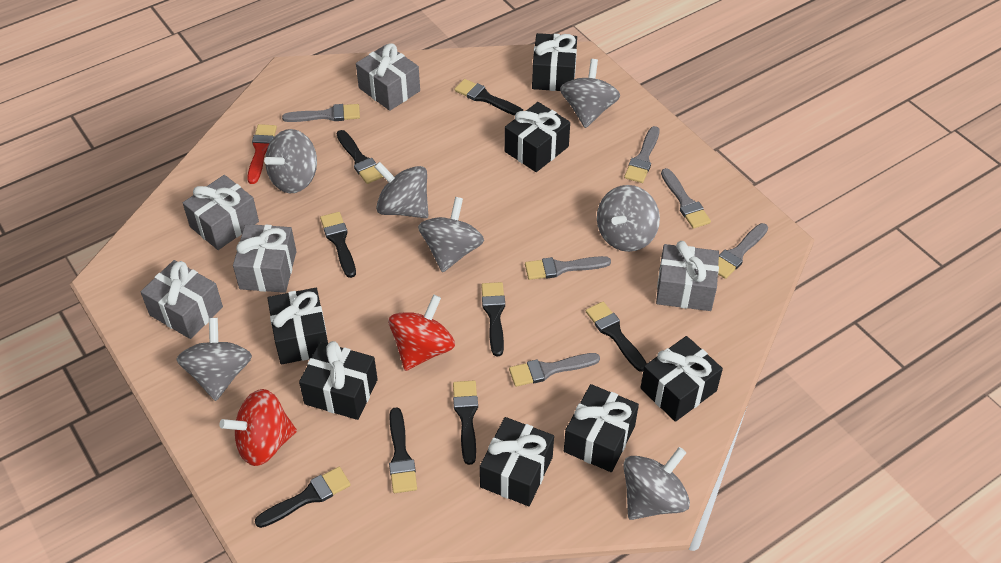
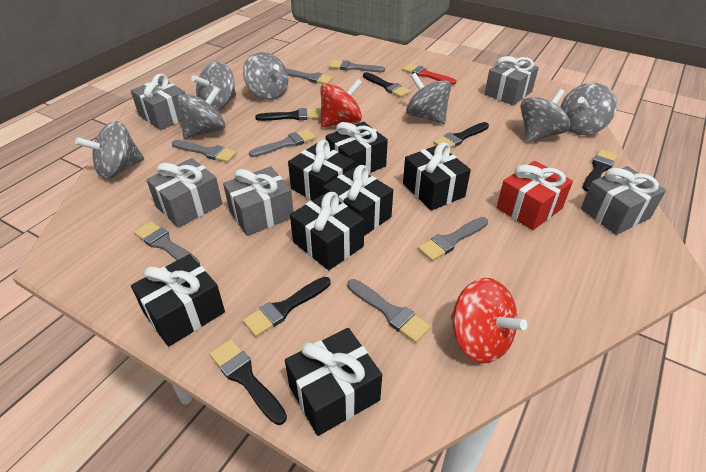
black brush: 8 -> 6
grey brush: 6 -> 7
red gift: 0 -> 1

